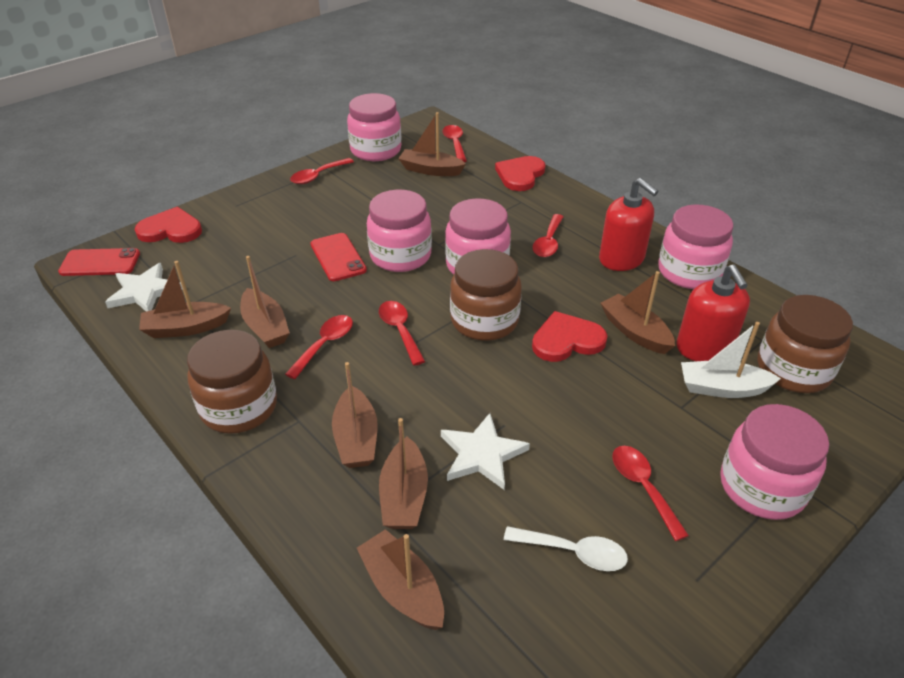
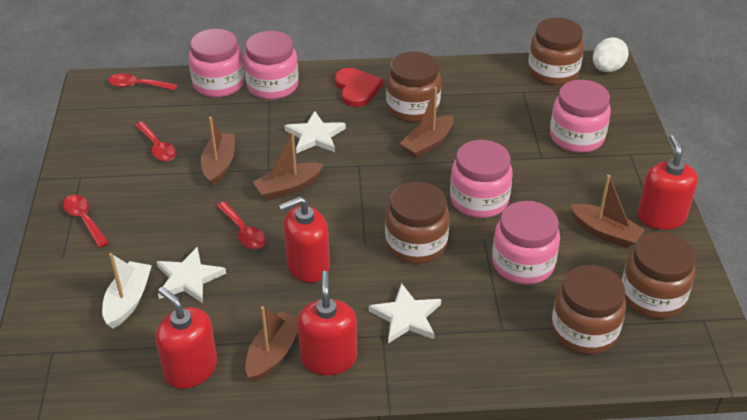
brown boat: 7 -> 5
brown jar: 3 -> 5
red heart: 3 -> 1
red phone: 2 -> 0
red soap dispenser: 2 -> 4
red spoon: 6 -> 4
white egg: 0 -> 1
white spoon: 1 -> 0
white star: 2 -> 3

